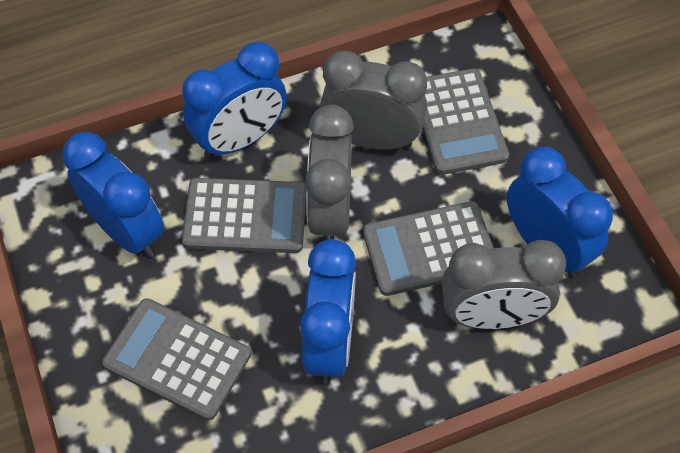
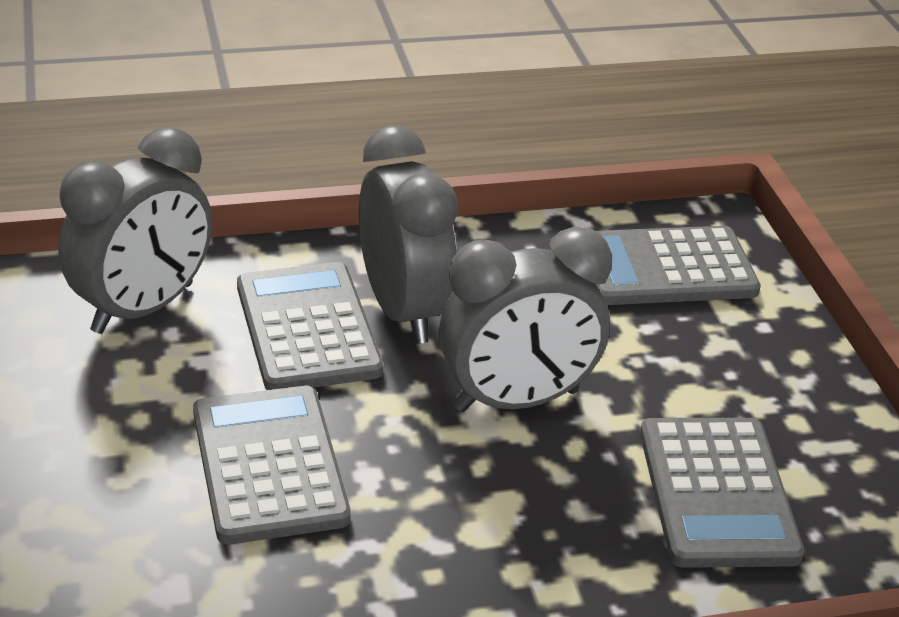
blue clock: 4 -> 0

